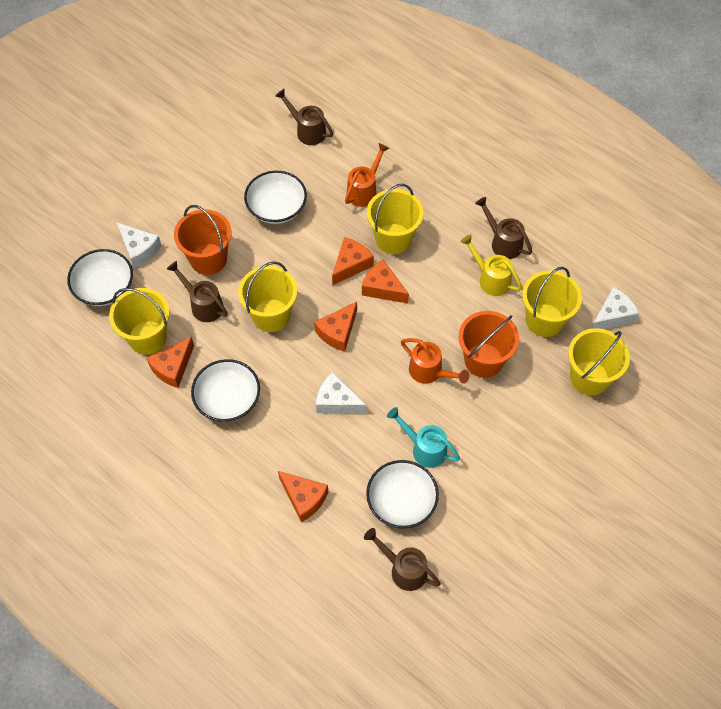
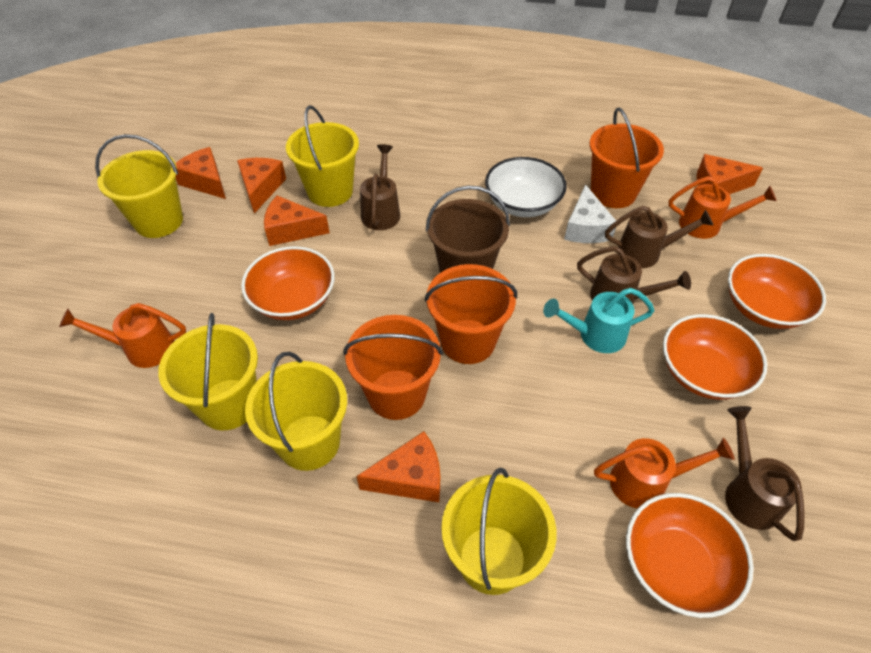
brown bucket: 0 -> 1
orange bowl: 0 -> 4
orange bucket: 2 -> 3
orange watering can: 2 -> 3
white bowl: 4 -> 1
white cheese: 3 -> 1
yellow watering can: 1 -> 0

